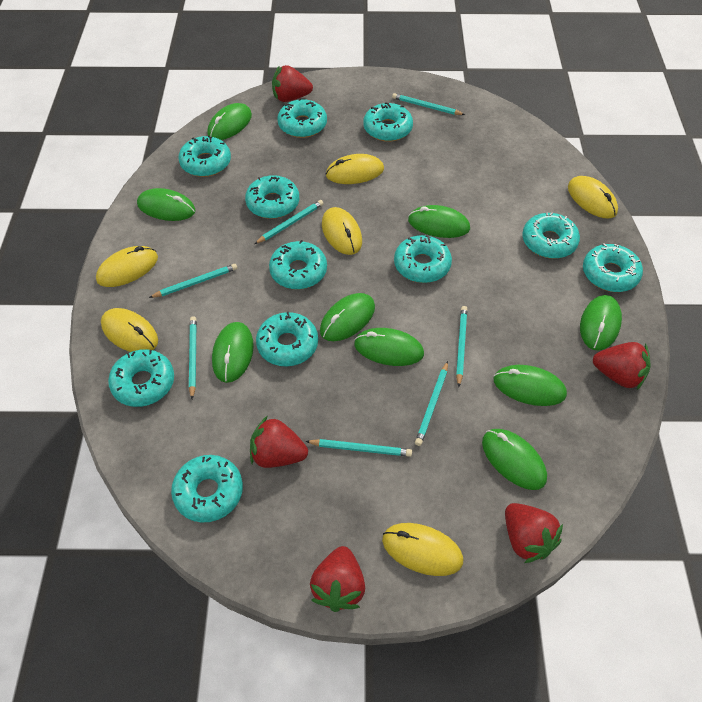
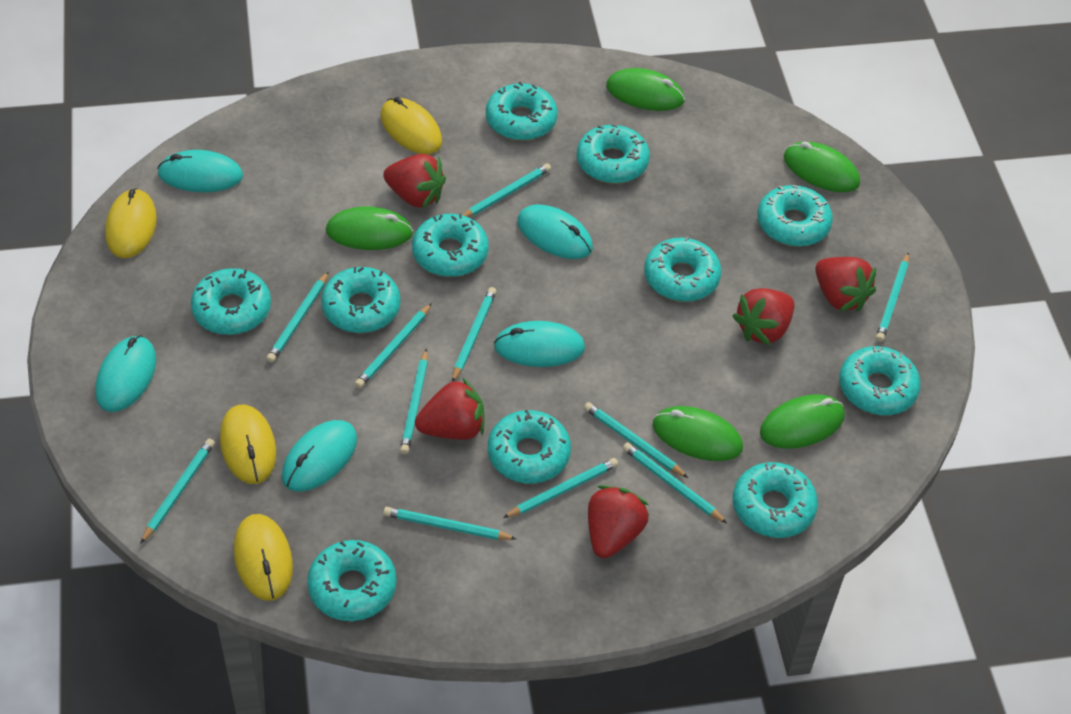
green mouse: 9 -> 5
turquoise mouse: 0 -> 5
turquoise pencil: 7 -> 11
yellow mouse: 6 -> 4

